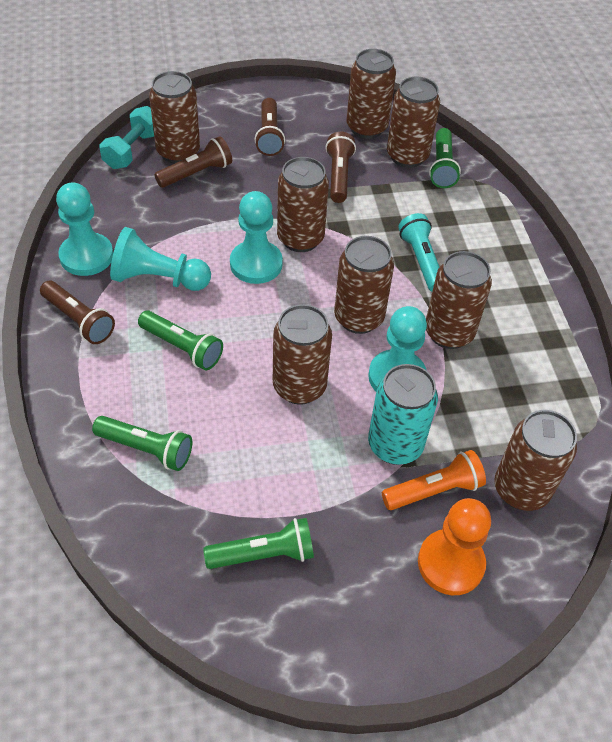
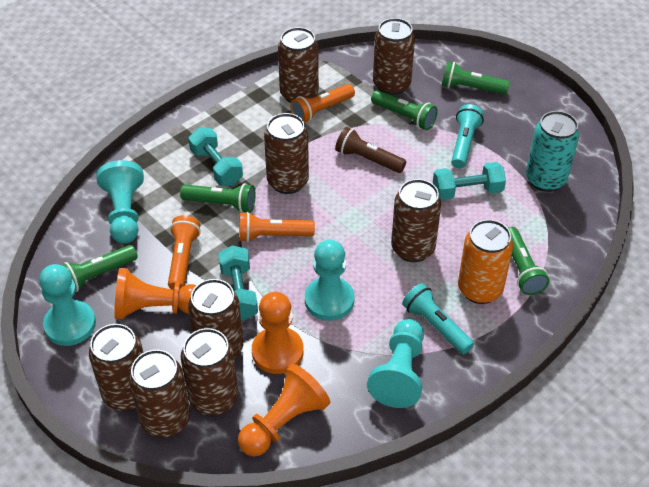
brown flashlight: 4 -> 1
green flashlight: 4 -> 5
orange can: 0 -> 1
orange flashlight: 1 -> 3
orange pawn: 1 -> 3
turquoise dumbbell: 1 -> 3
turquoise flashlight: 1 -> 2

